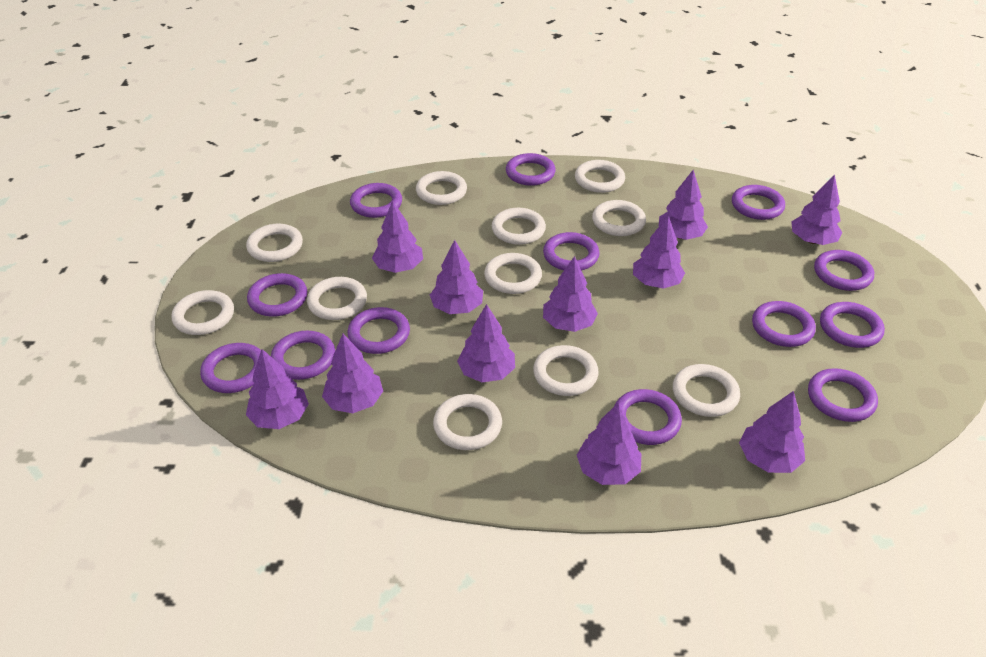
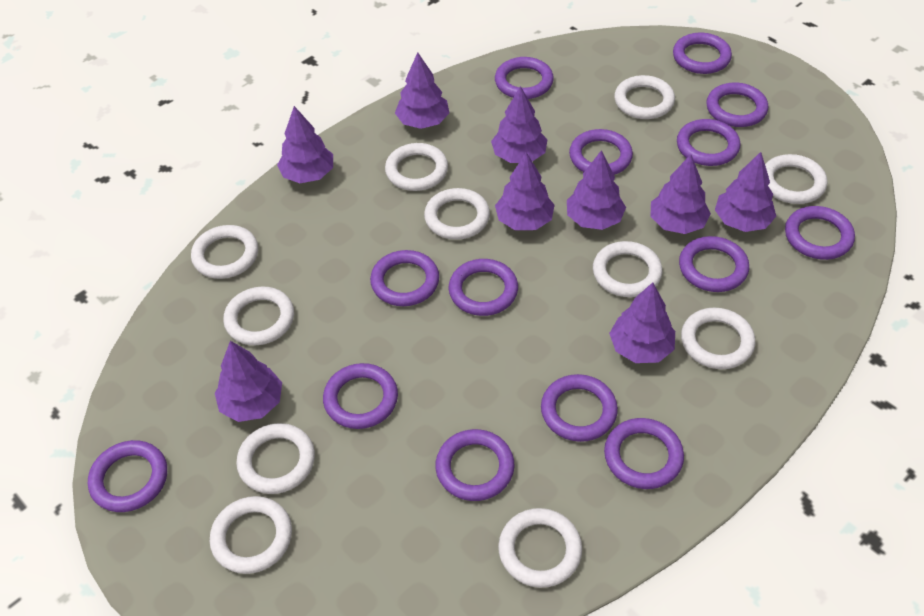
purple ring: 13 -> 14
purple tree: 11 -> 9

